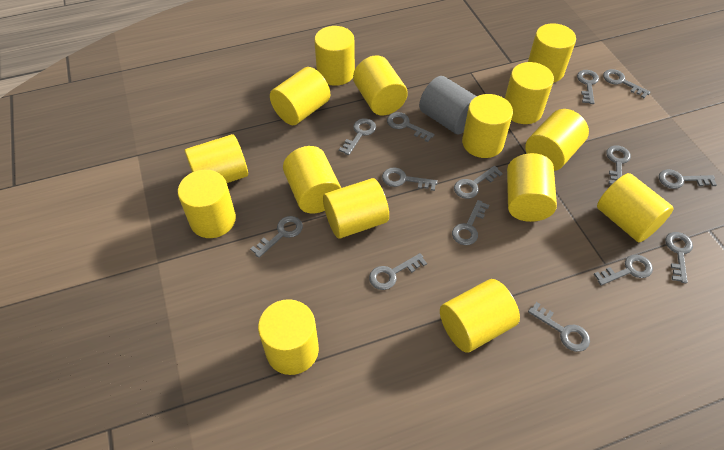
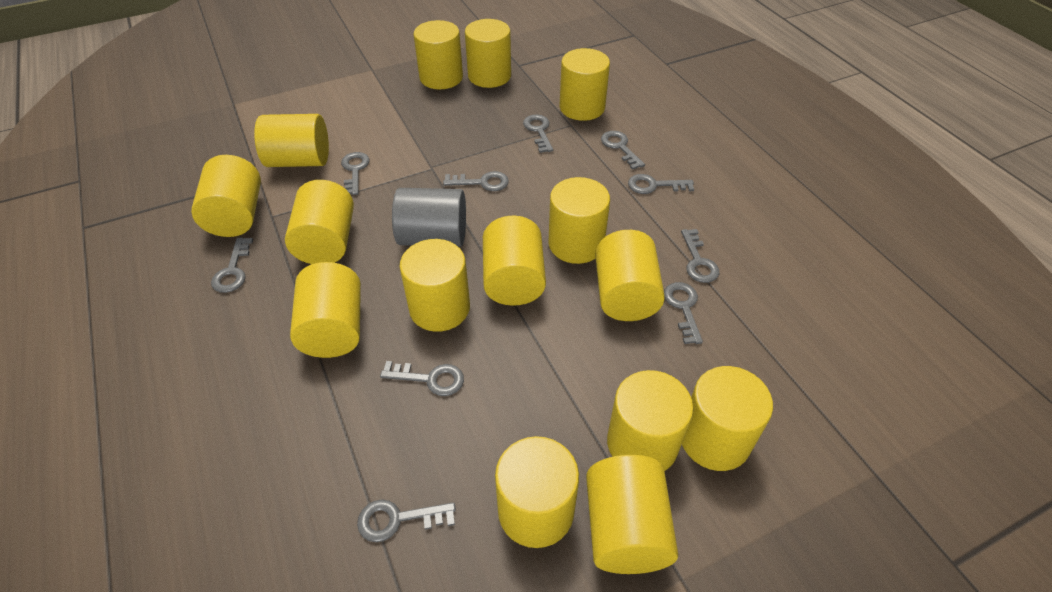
grey key: 14 -> 10

